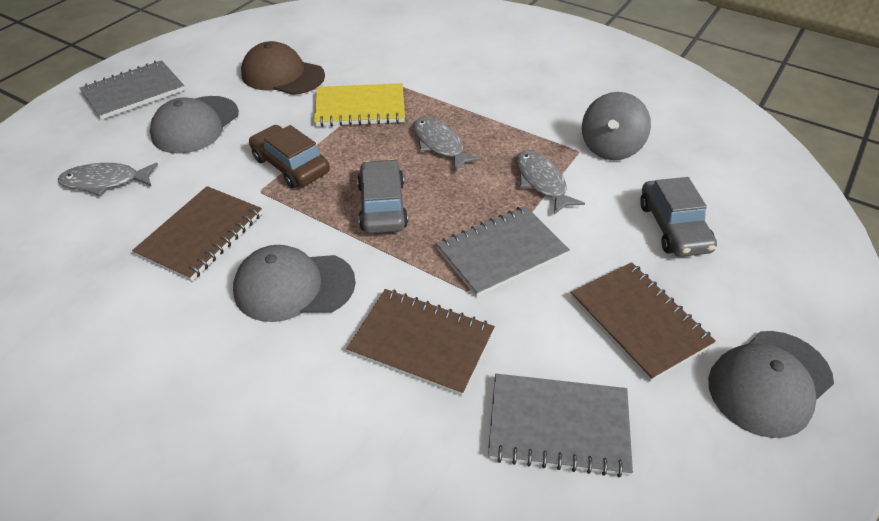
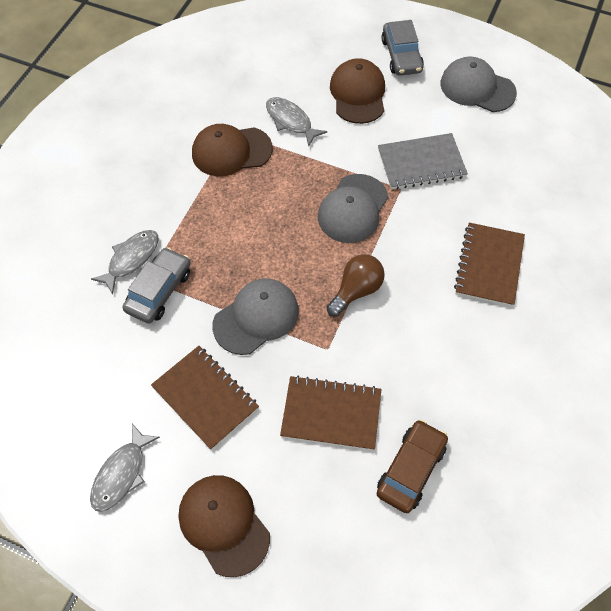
brown cap: 1 -> 3
brown light bulb: 0 -> 1
grey notebook: 3 -> 1
grey spinning top: 1 -> 0
yellow notebook: 1 -> 0

